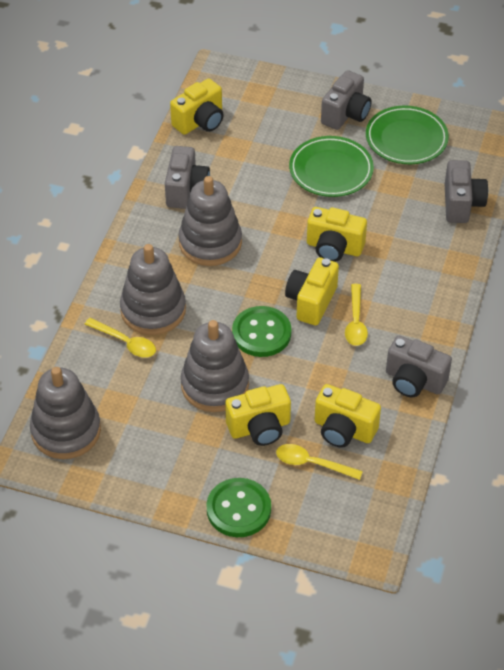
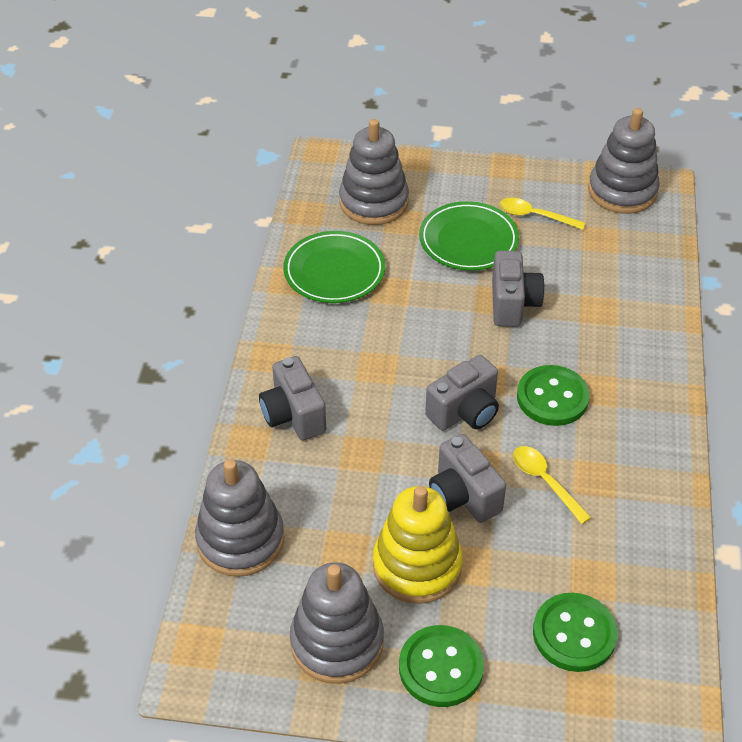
green button: 2 -> 3
yellow camera: 5 -> 0
yellow spoon: 3 -> 2
yellow stacking toy: 0 -> 1

